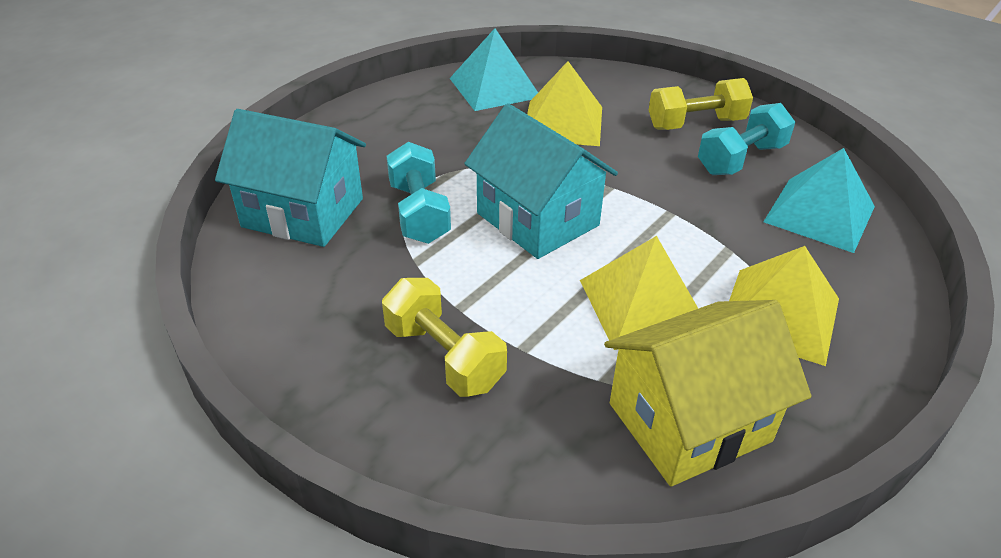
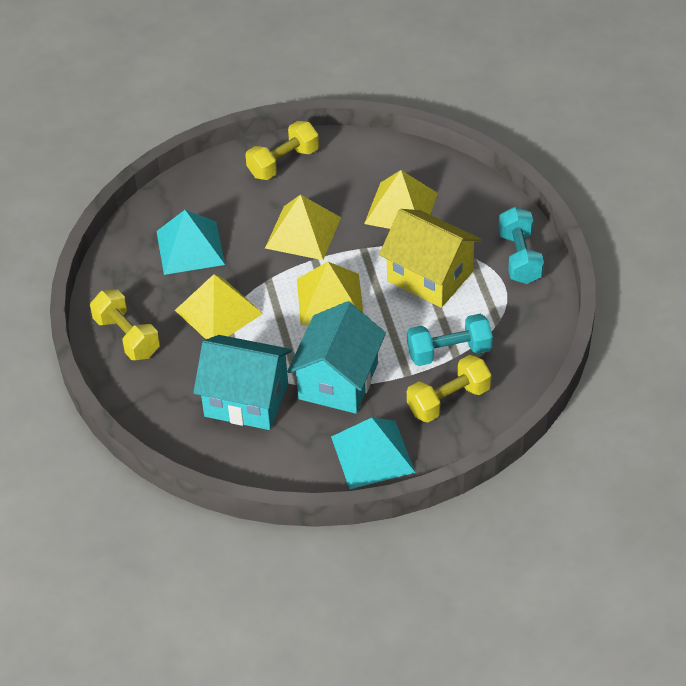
yellow dumbbell: 2 -> 3
yellow pyramid: 3 -> 4

